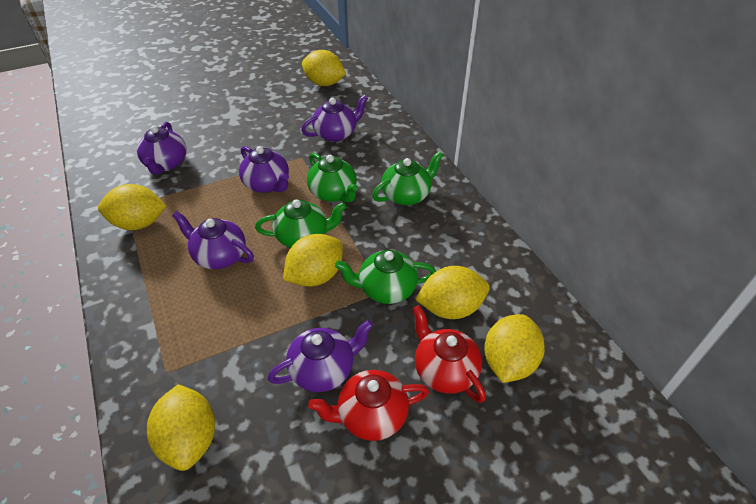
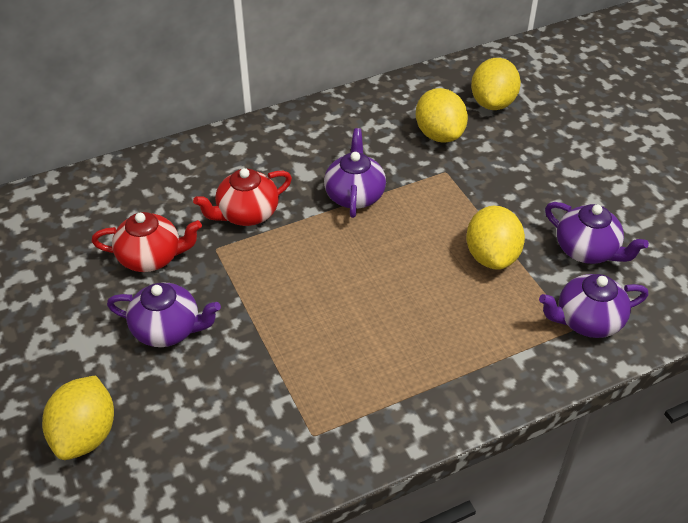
green teapot: 4 -> 0
purple teapot: 5 -> 4
yellow lemon: 6 -> 4

